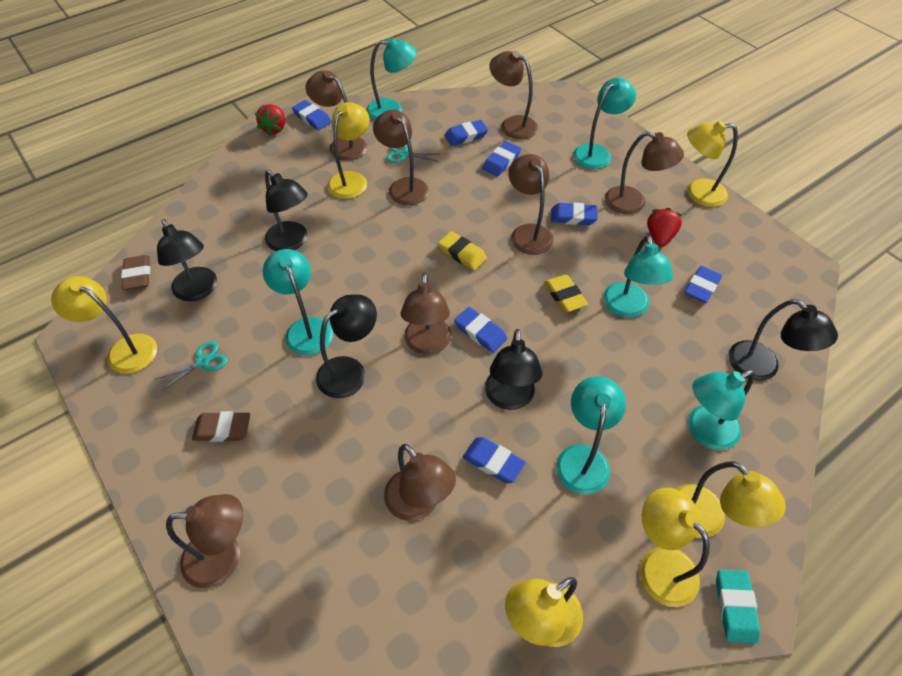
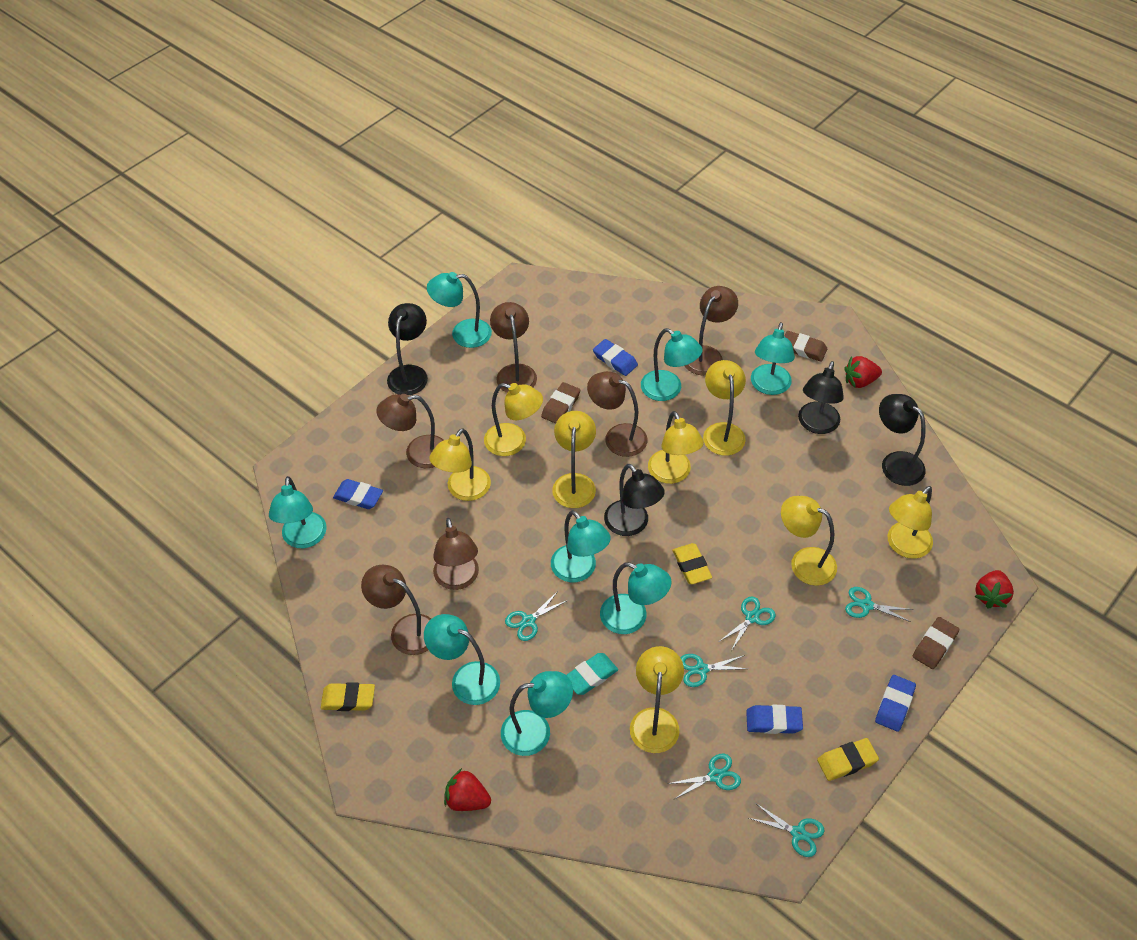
black lamp: 5 -> 4
blue eraser: 7 -> 4
brown eraser: 2 -> 3
brown lamp: 8 -> 6
red strawberry: 2 -> 3
turquoise lamp: 6 -> 8
turquoise scissors: 2 -> 6
yellow eraser: 2 -> 3
yellow lamp: 6 -> 8

